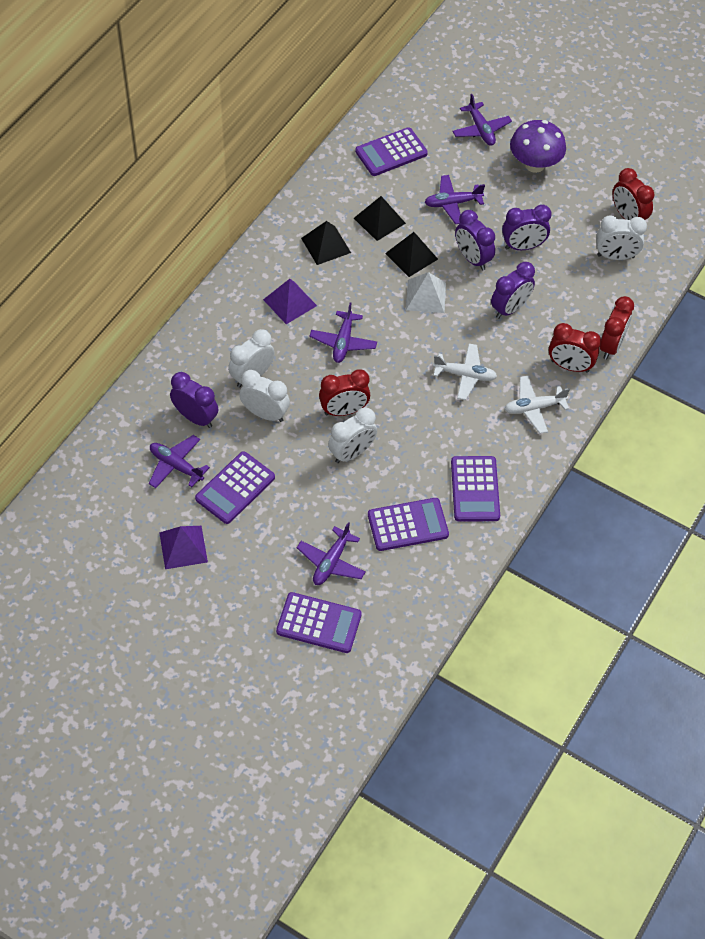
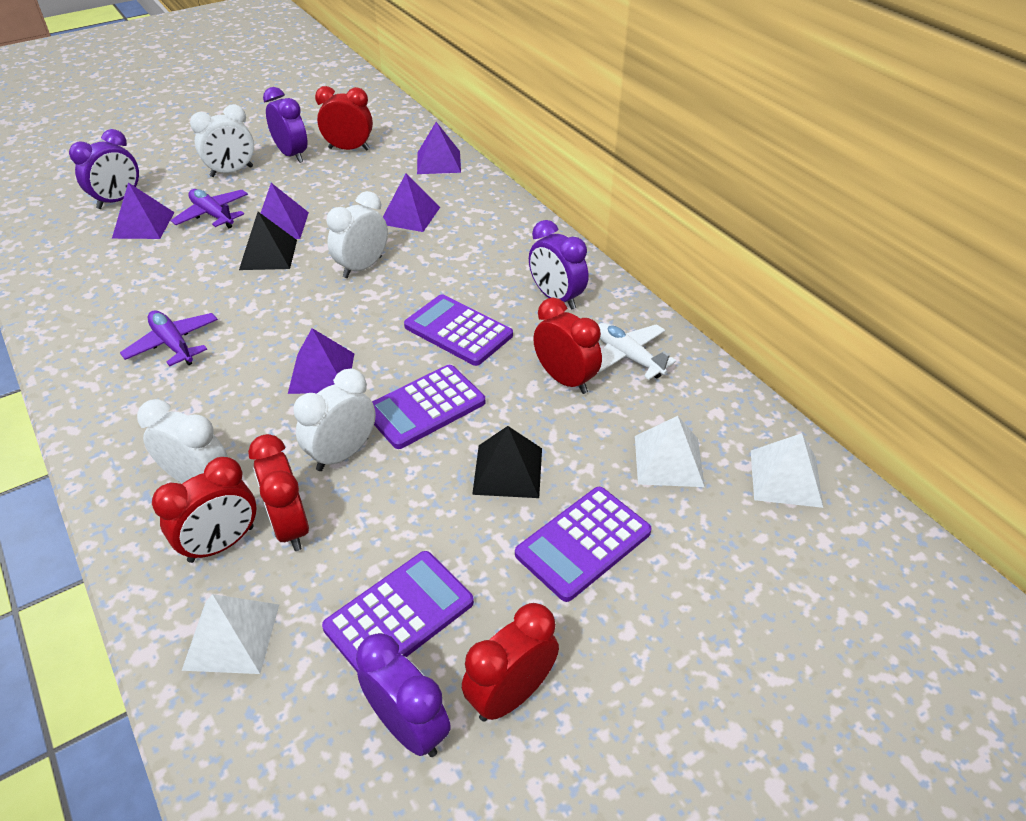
black pyramid: 3 -> 2
purple calculator: 5 -> 4
purple mushroom: 1 -> 0
purple plane: 5 -> 2
purple pyramid: 2 -> 5
red clock: 4 -> 5
white plane: 2 -> 1
white pyramid: 1 -> 3

